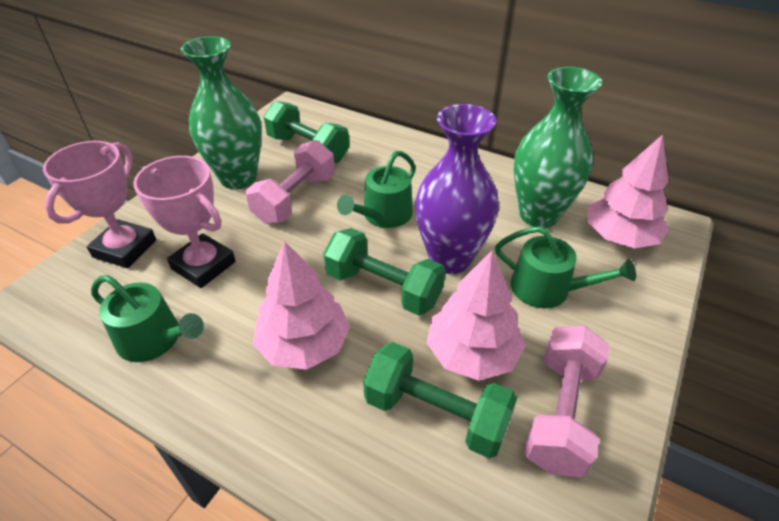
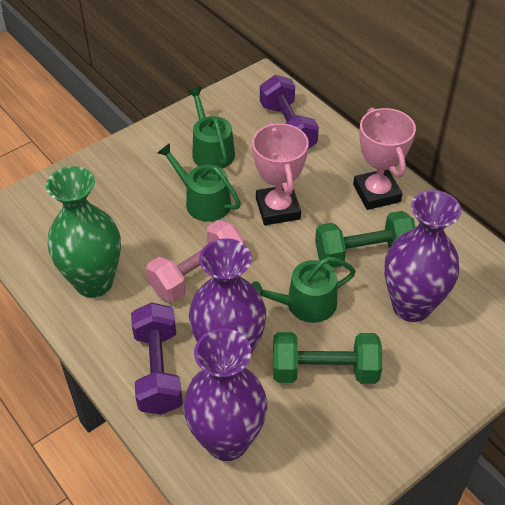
green dumbbell: 3 -> 2
green vase: 2 -> 1
pink dumbbell: 2 -> 1
pink tree: 3 -> 0
purple dumbbell: 0 -> 2
purple vase: 1 -> 3

